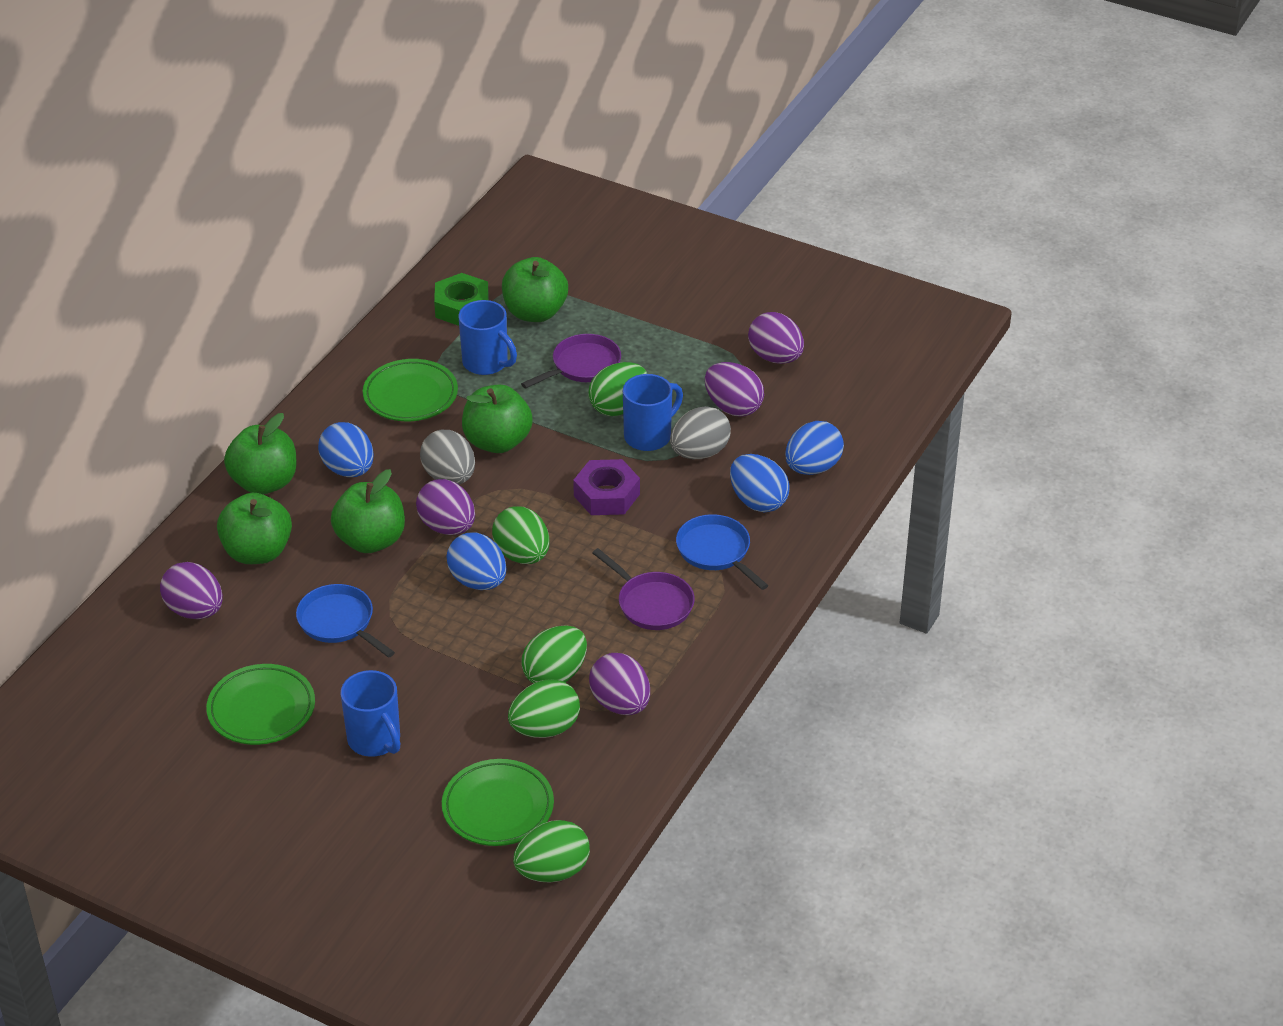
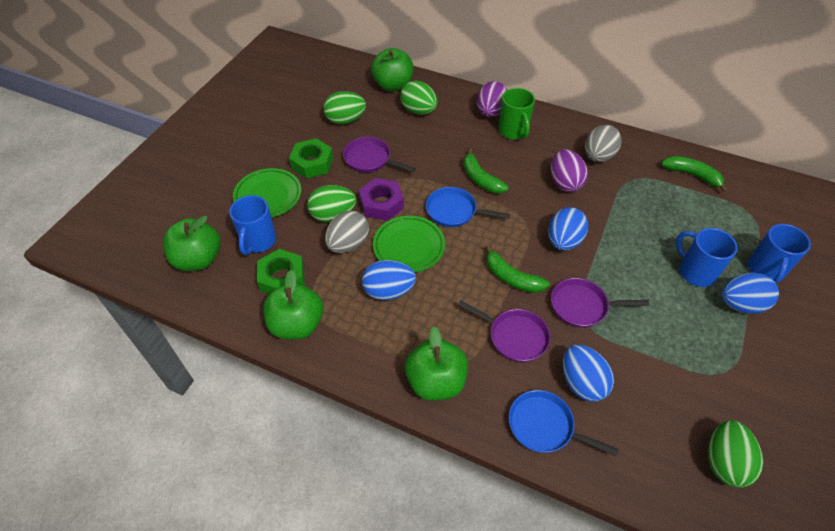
green apple: 5 -> 4
green banana: 0 -> 3
green egg: 5 -> 4
green mug: 0 -> 1
green nut: 1 -> 2
green plate: 3 -> 2
purple egg: 5 -> 2
purple pan: 2 -> 3

